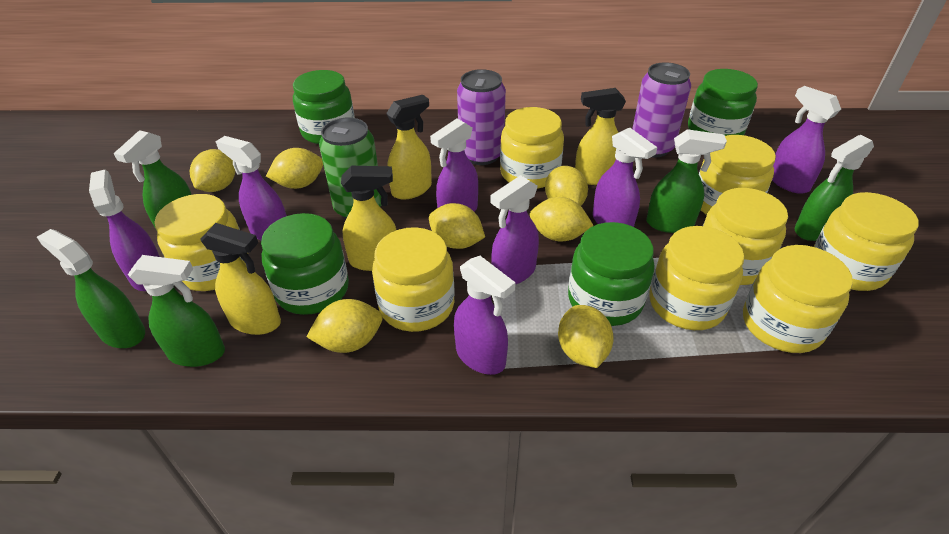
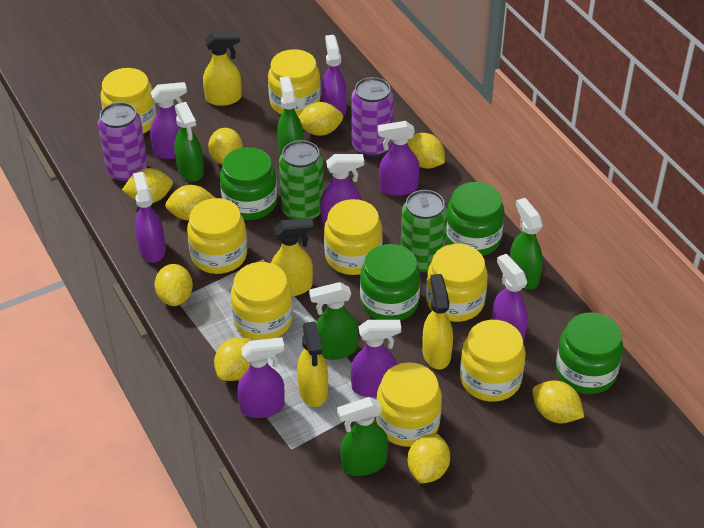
green can: 1 -> 2
purple spray bottle: 7 -> 8
yellow lemon: 7 -> 9

